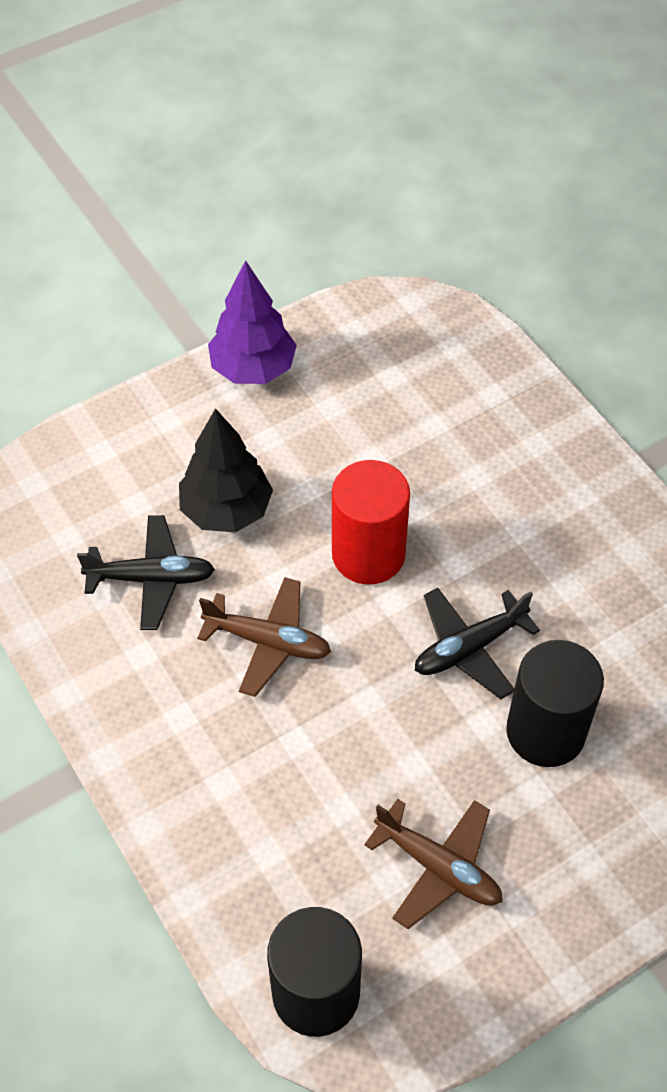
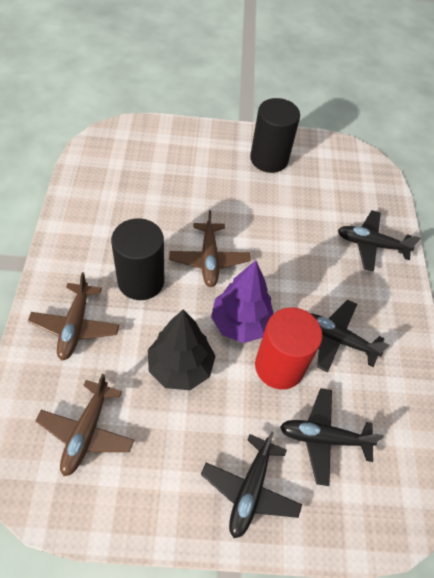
black plane: 2 -> 4
brown plane: 2 -> 3

